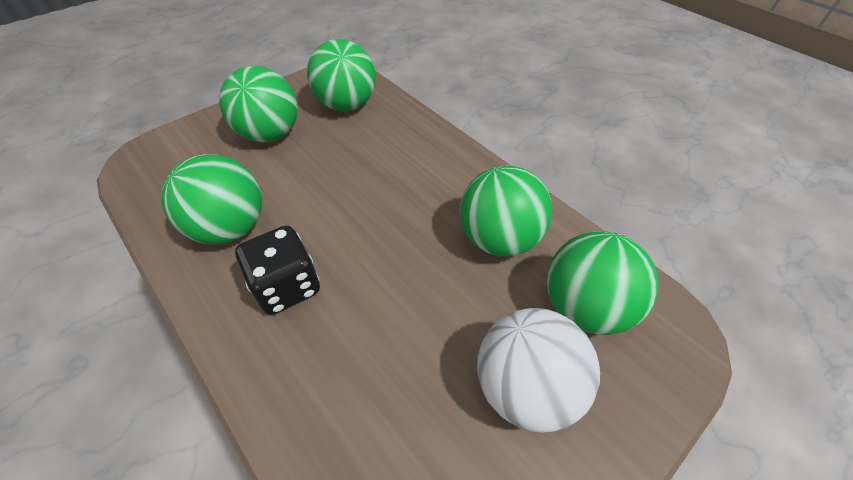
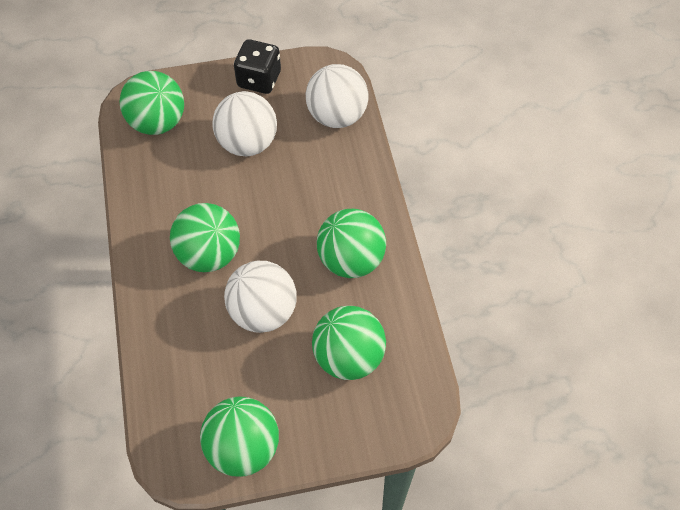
white ball: 1 -> 3

